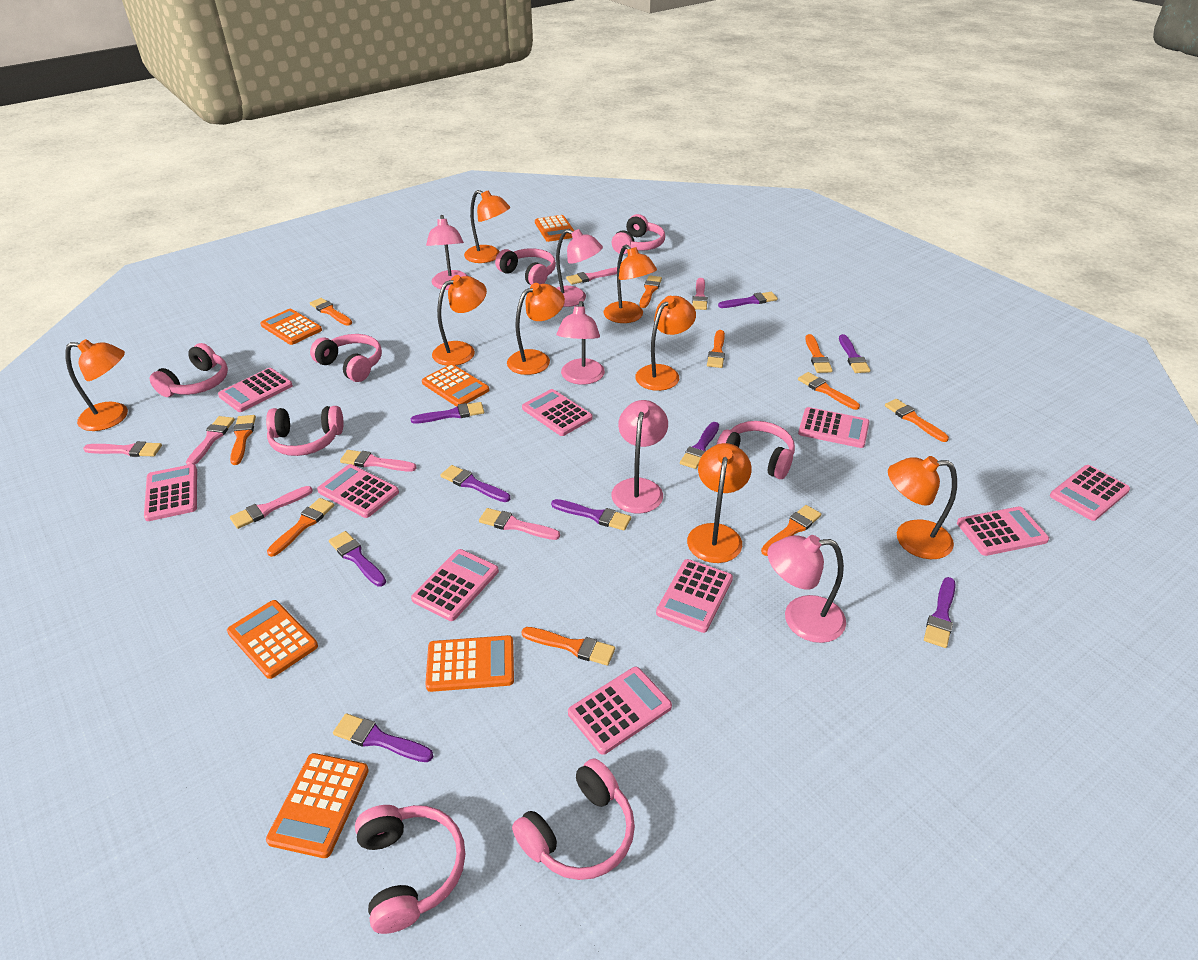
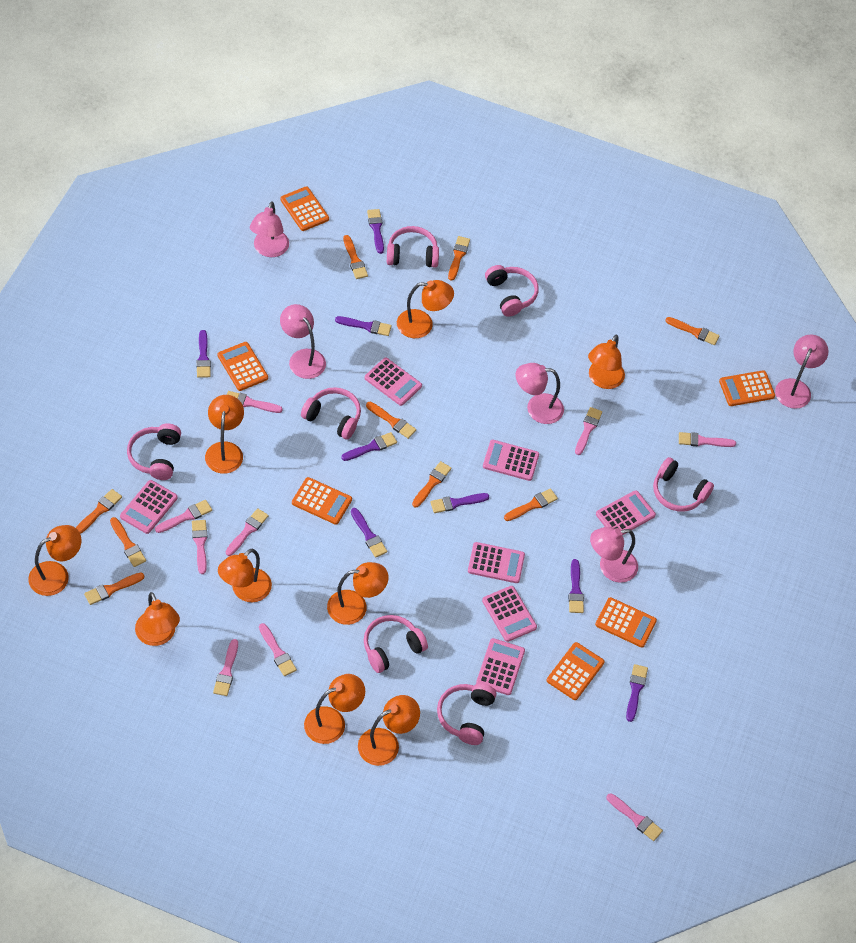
orange brush: 10 -> 9
orange lamp: 8 -> 9
pink brush: 7 -> 9
pink calculator: 10 -> 7
pink headphones: 8 -> 7
purple brush: 9 -> 8

